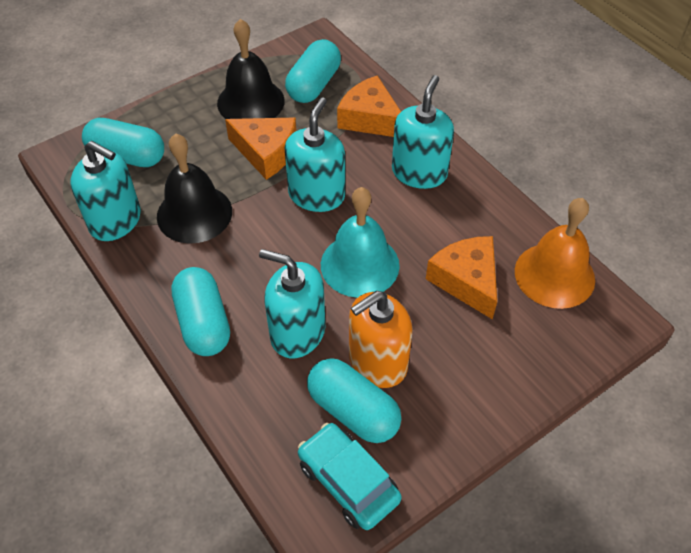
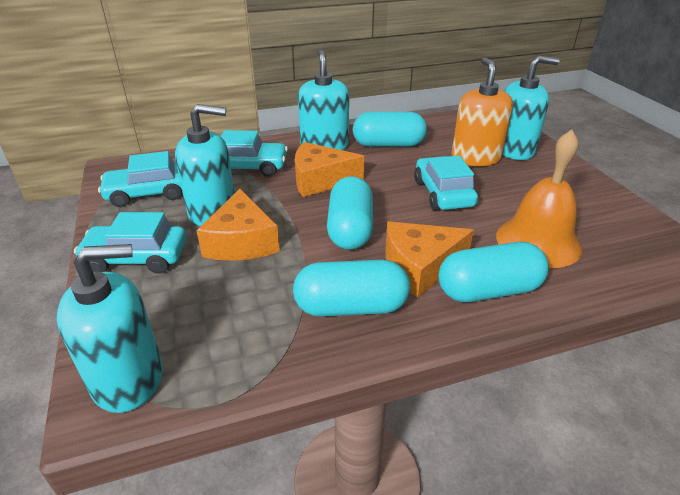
black bell: 2 -> 0
turquoise bell: 1 -> 0
turquoise car: 1 -> 4

